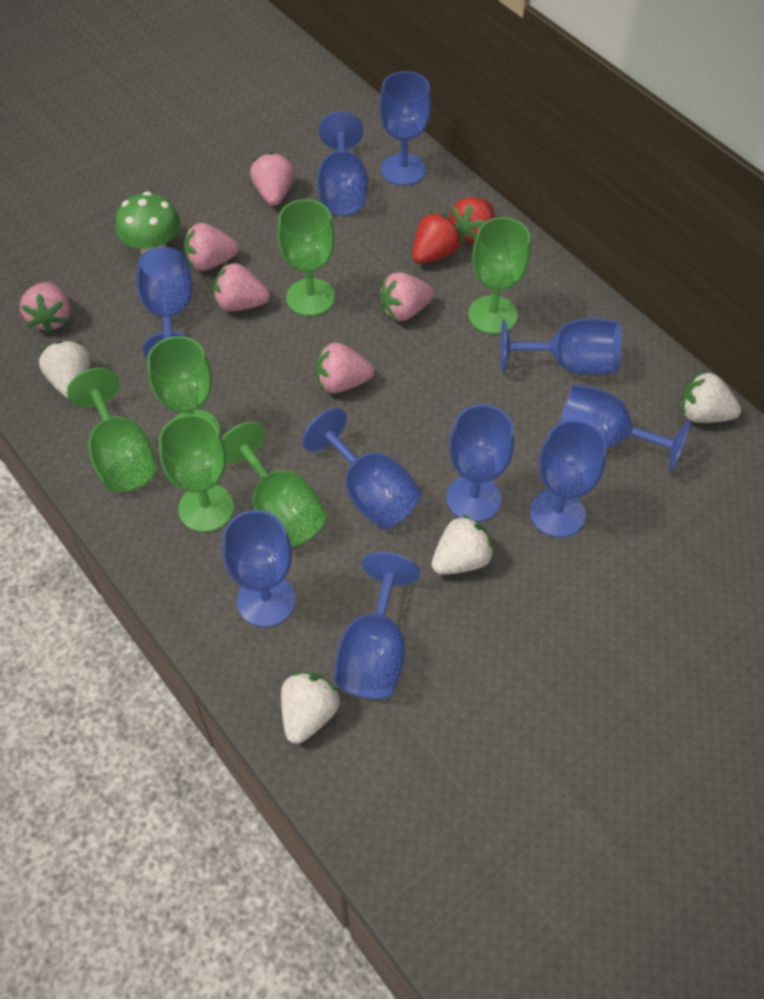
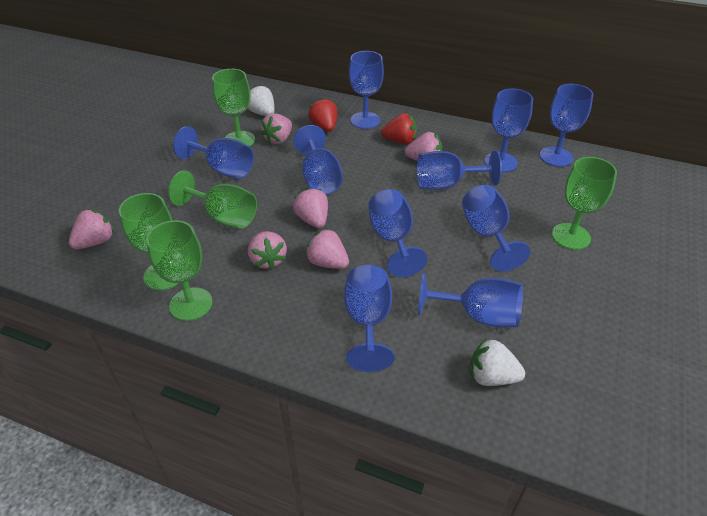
green goblet: 6 -> 5
green mushroom: 1 -> 0
white strawberry: 4 -> 2

